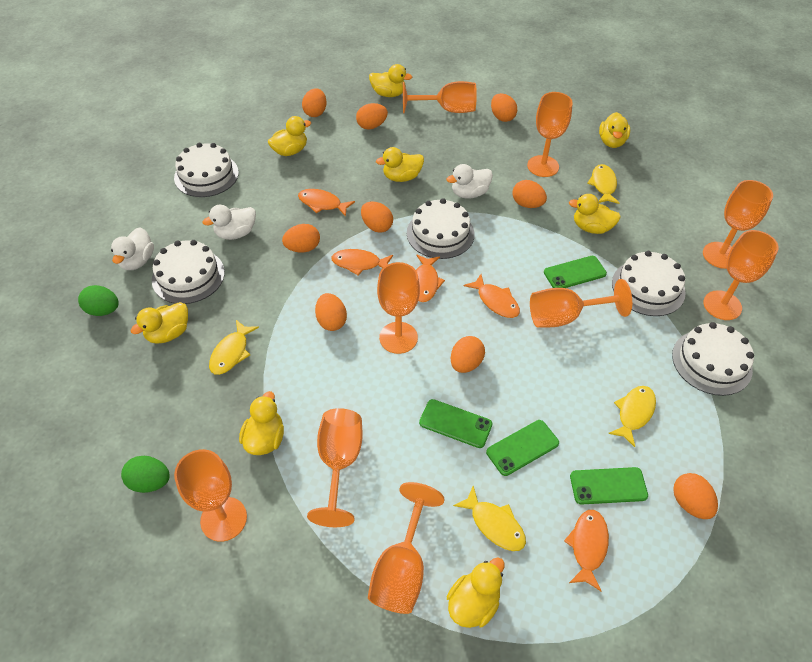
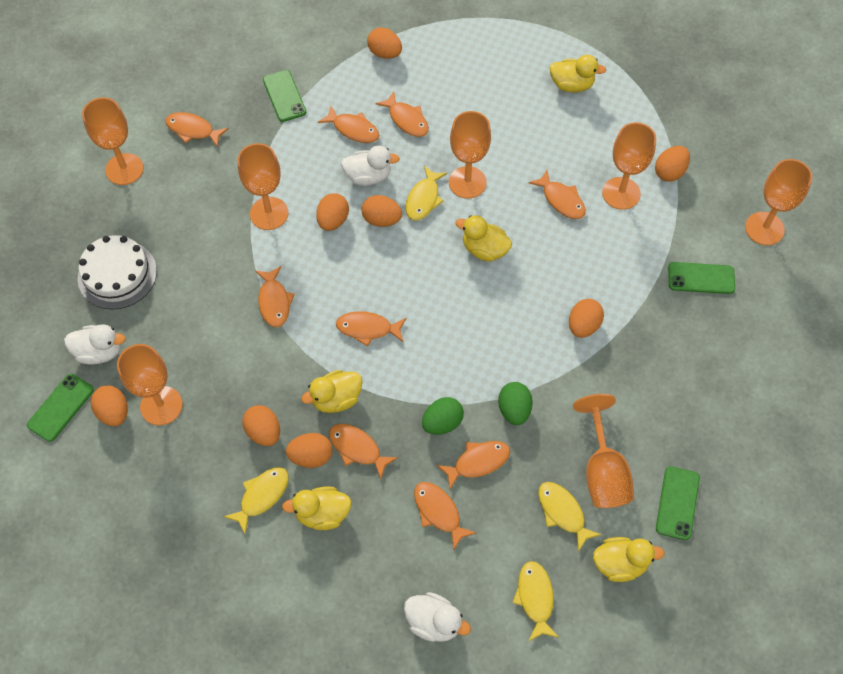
orange egg: 9 -> 8
orange fish: 5 -> 9
orange goblet: 9 -> 7
white cake: 5 -> 1
yellow duck: 8 -> 5

